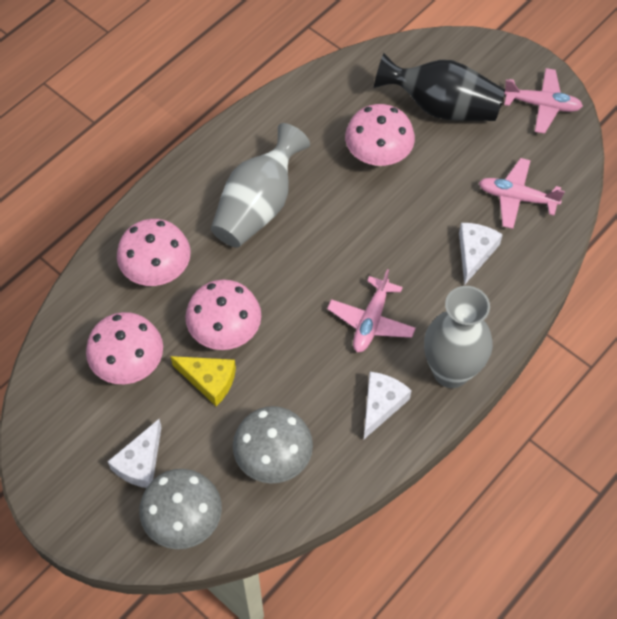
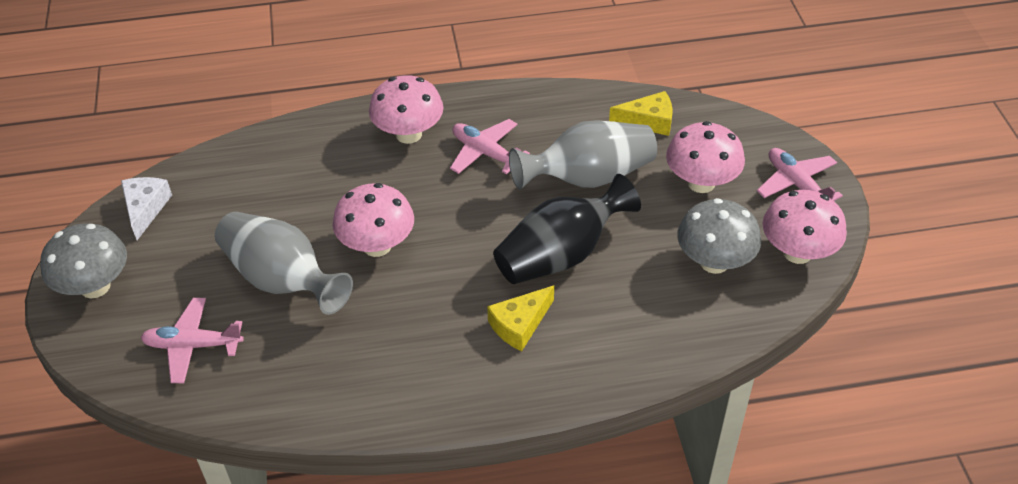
white cheese: 3 -> 1
yellow cheese: 1 -> 2

